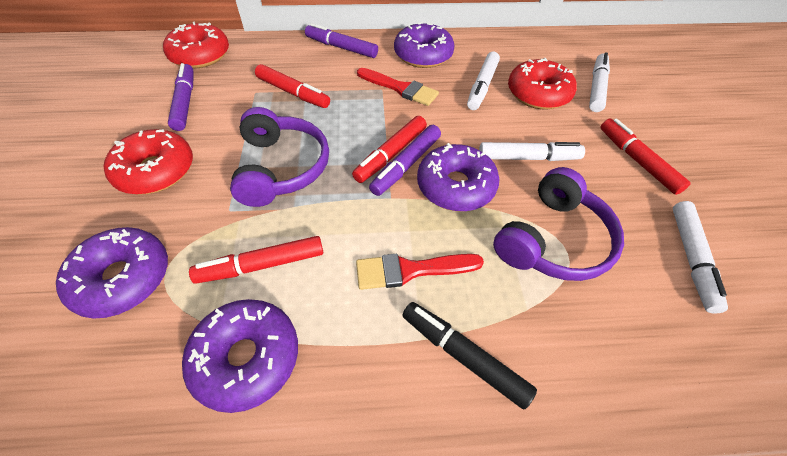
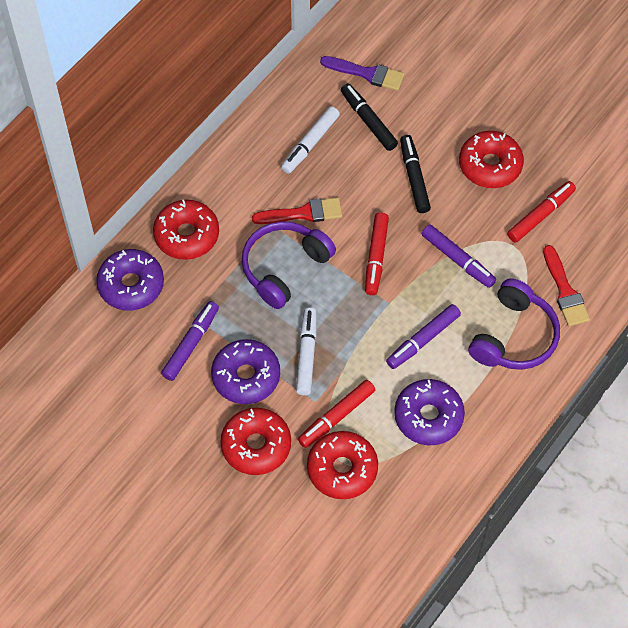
black marker: 1 -> 2
purple brush: 0 -> 1
purple donut: 4 -> 3
red donut: 3 -> 4
red marker: 4 -> 3
white marker: 4 -> 2

